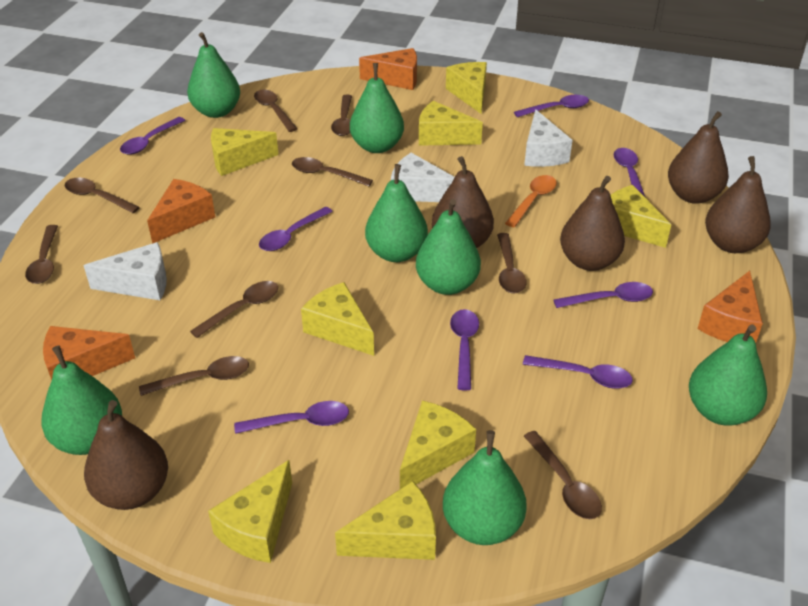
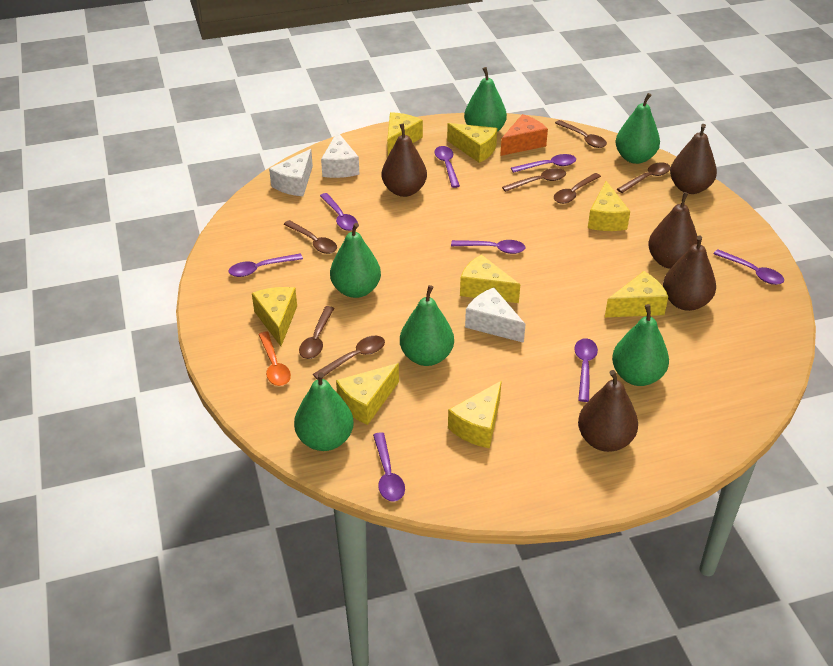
brown spoon: 9 -> 7
green pear: 7 -> 6
orange cheese: 4 -> 1

